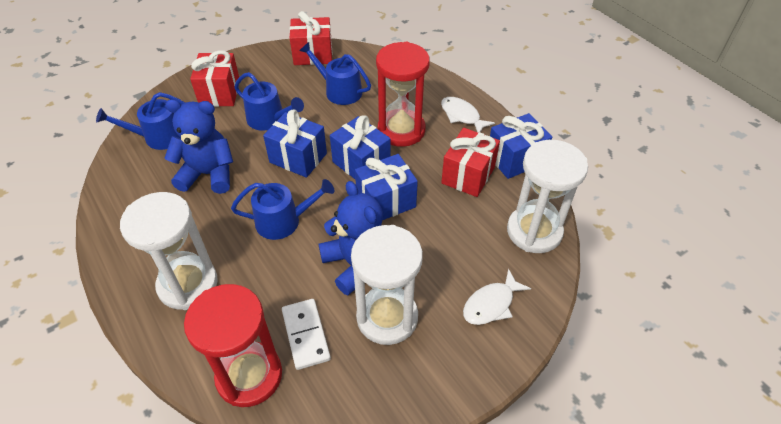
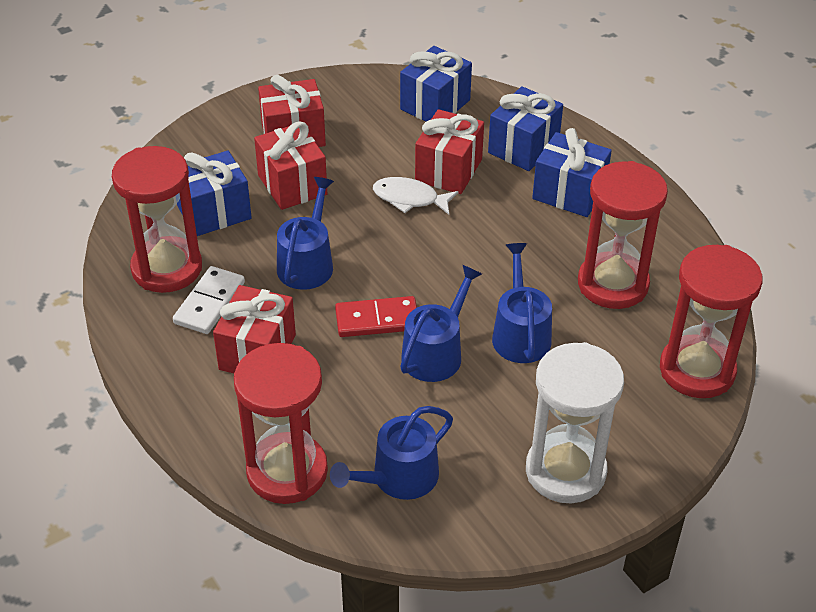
blue teddy bear: 2 -> 0
red domino: 0 -> 1
red gift: 3 -> 4
red hourglass: 2 -> 4
white fish: 2 -> 1
white hourglass: 3 -> 1

